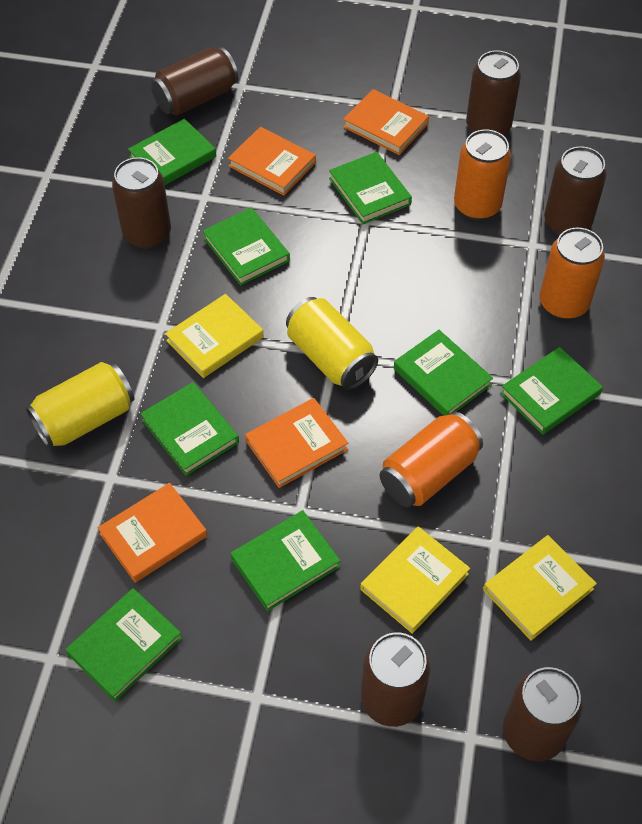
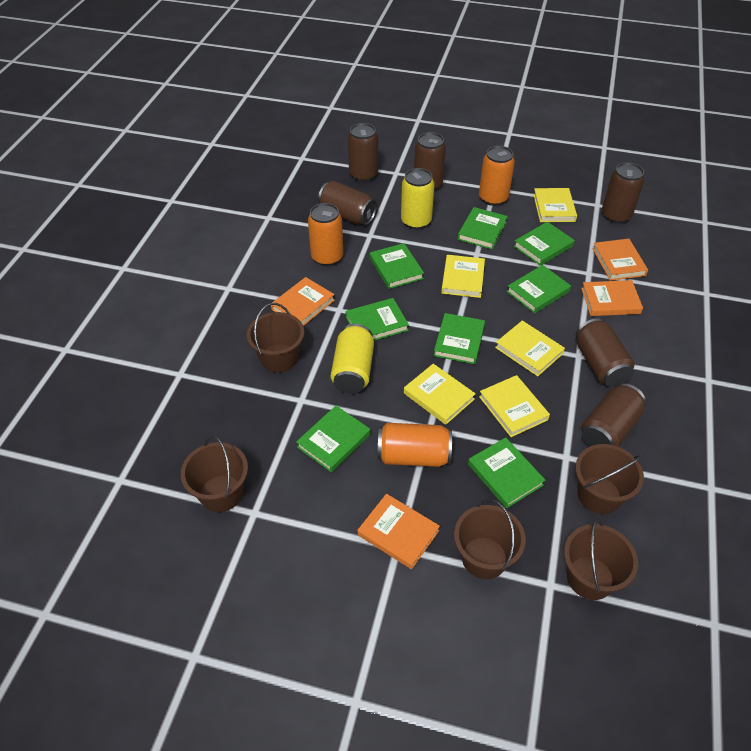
brown bucket: 0 -> 5
yellow book: 3 -> 5

